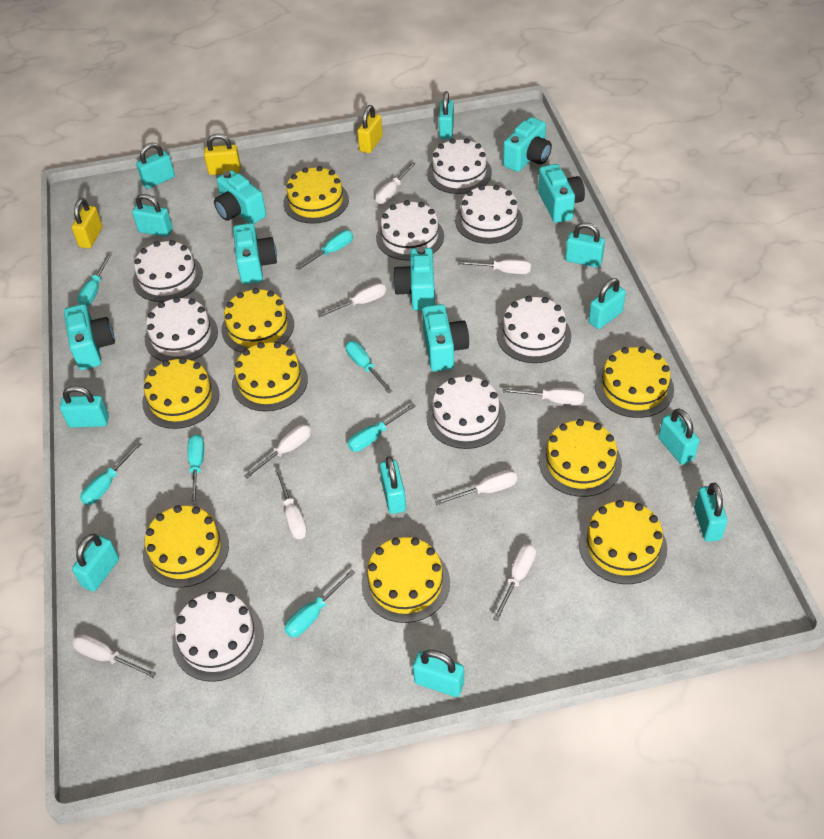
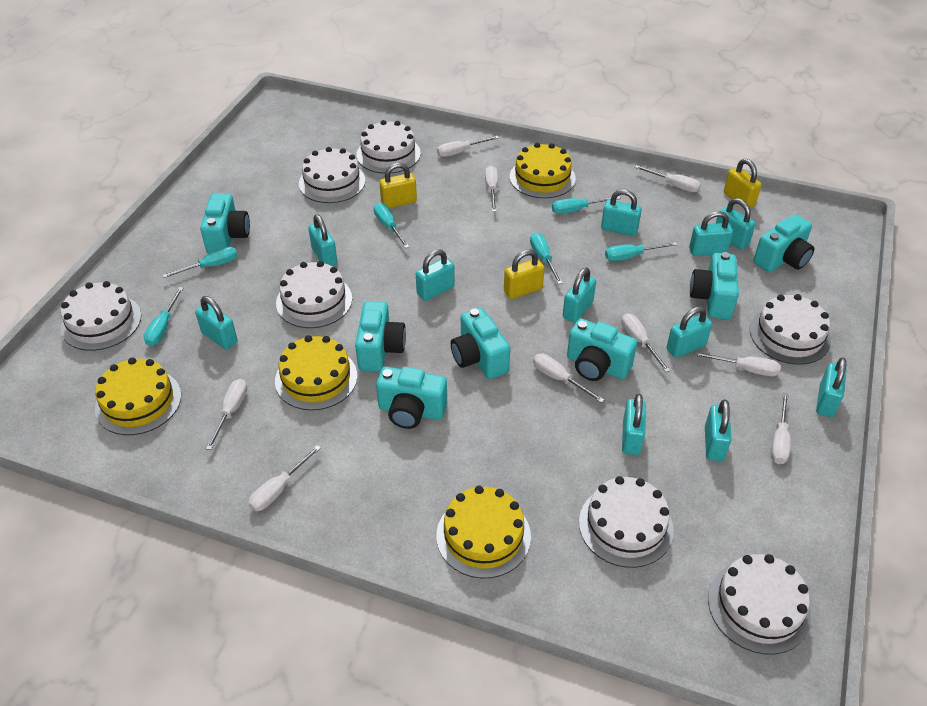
turquoise screwdriver: 7 -> 6
white cake: 8 -> 7
yellow cake: 9 -> 4

